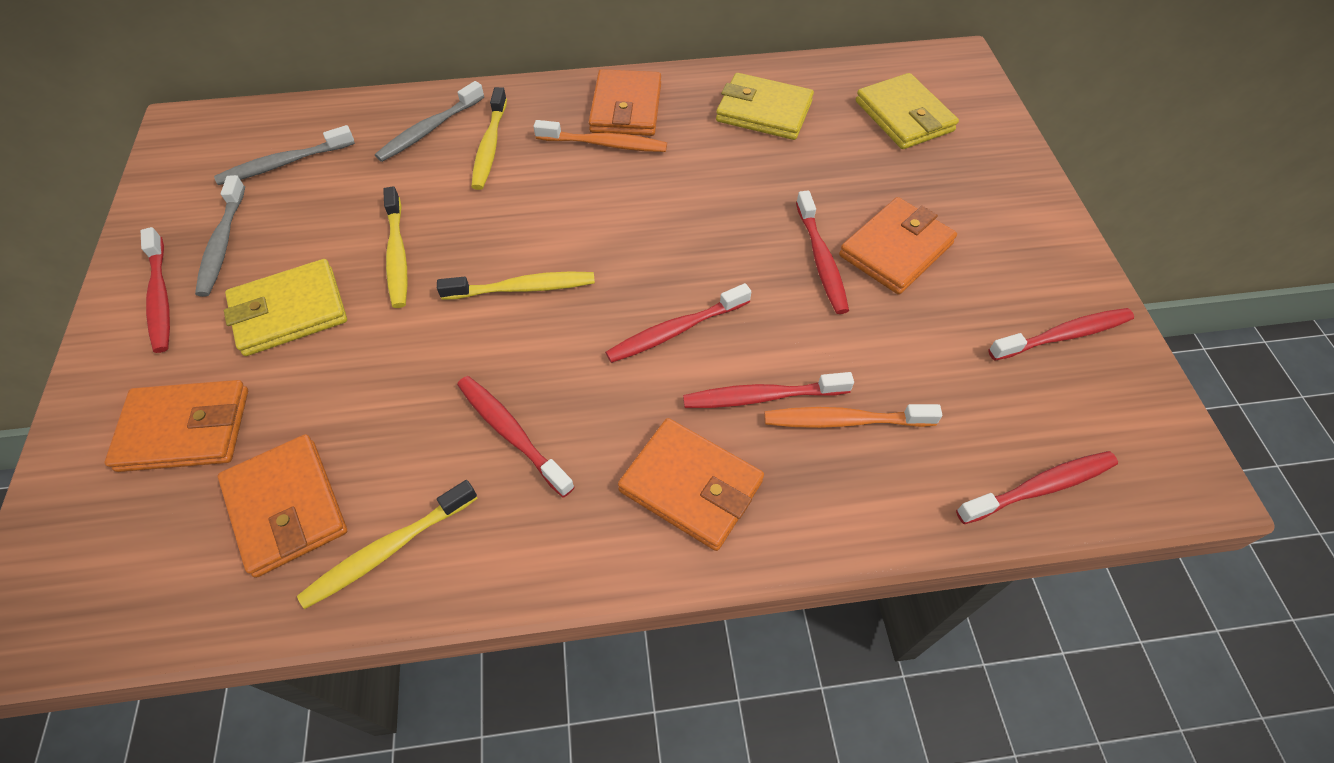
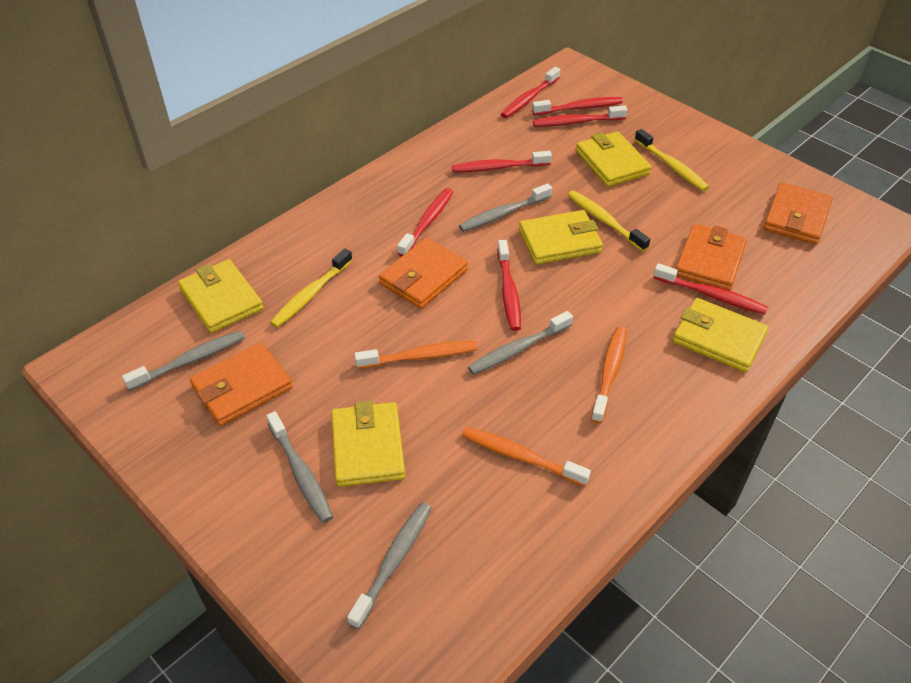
grey toothbrush: 3 -> 5
orange toothbrush: 2 -> 3
orange wallet: 5 -> 4
yellow toothbrush: 4 -> 3
yellow wallet: 3 -> 5

